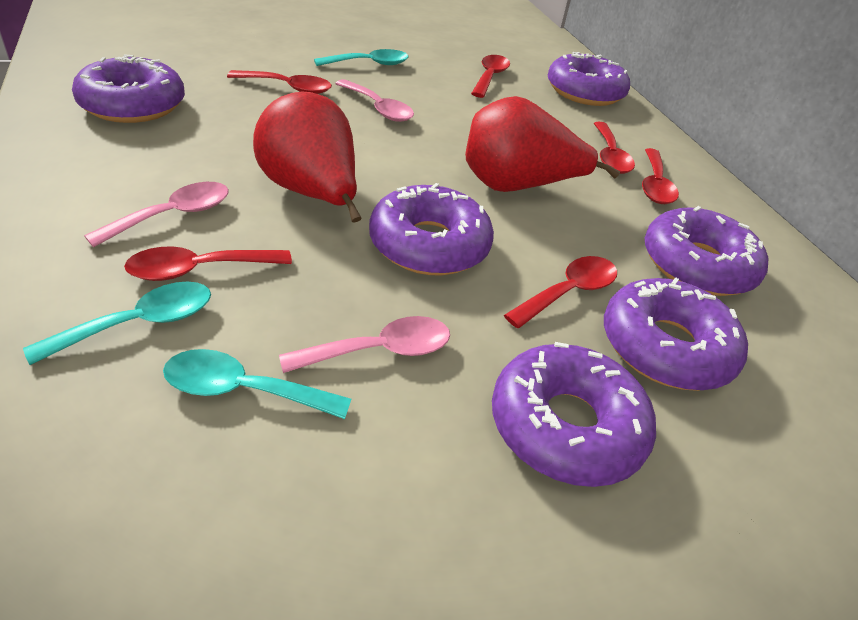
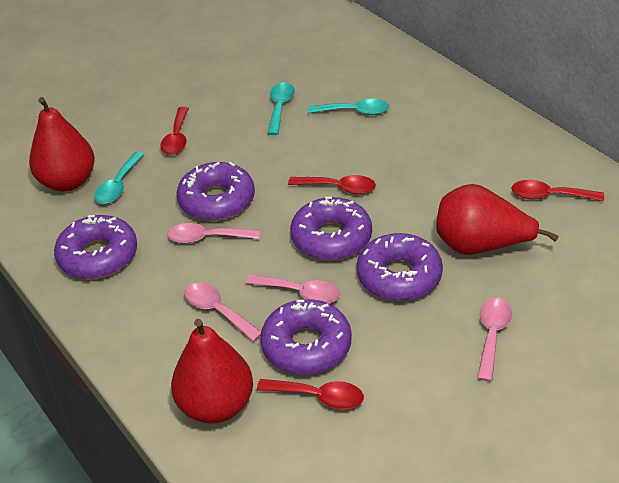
pink spoon: 3 -> 4
purple donut: 6 -> 5
red pear: 2 -> 3
red spoon: 6 -> 4

